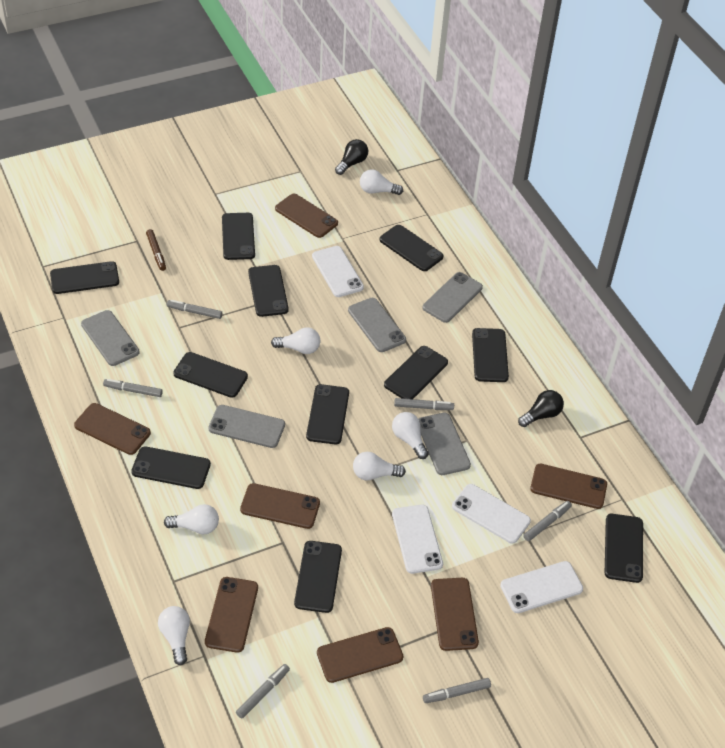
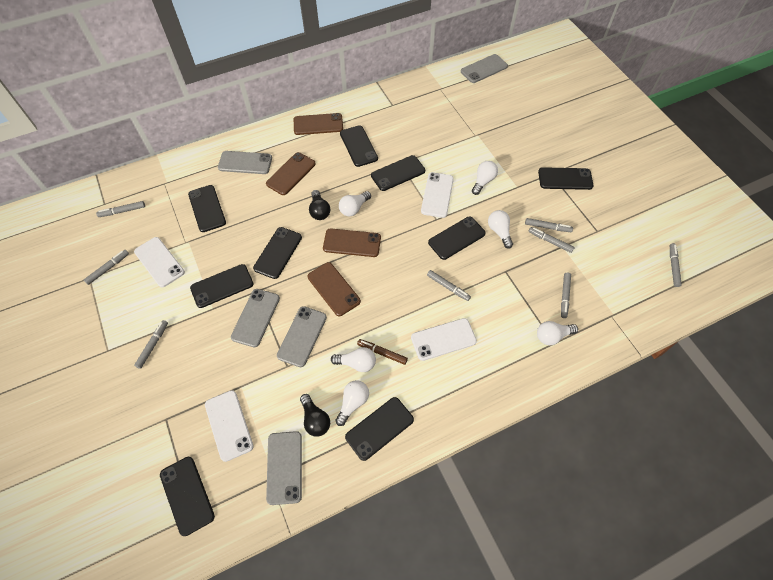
black phone: 11 -> 9
brown phone: 7 -> 4
grey marker: 6 -> 8

